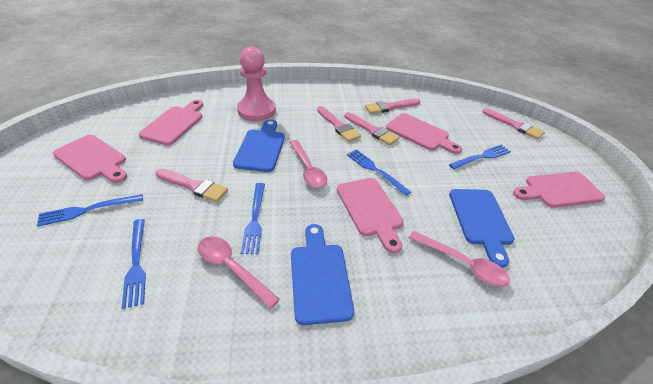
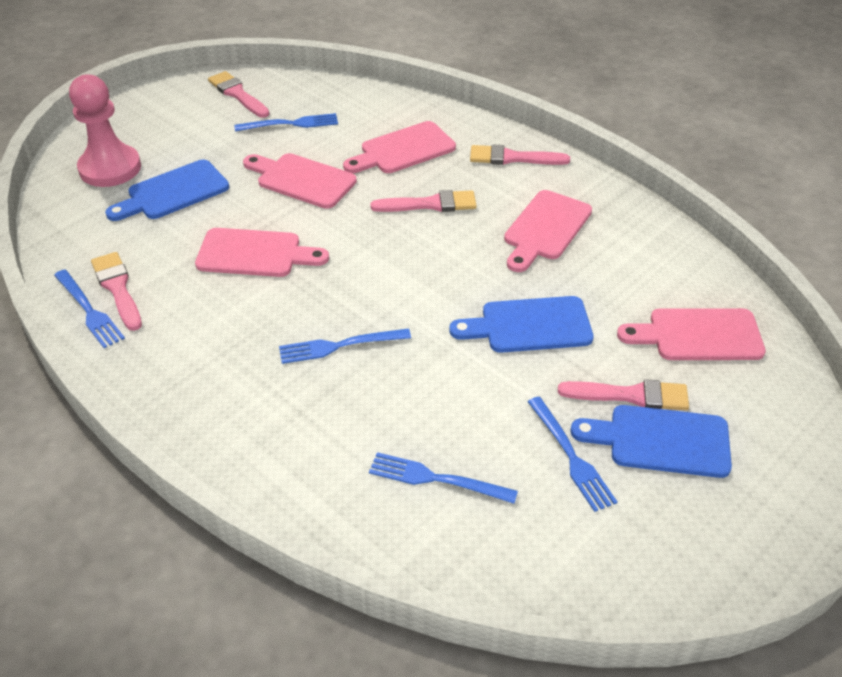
pink spoon: 3 -> 0

